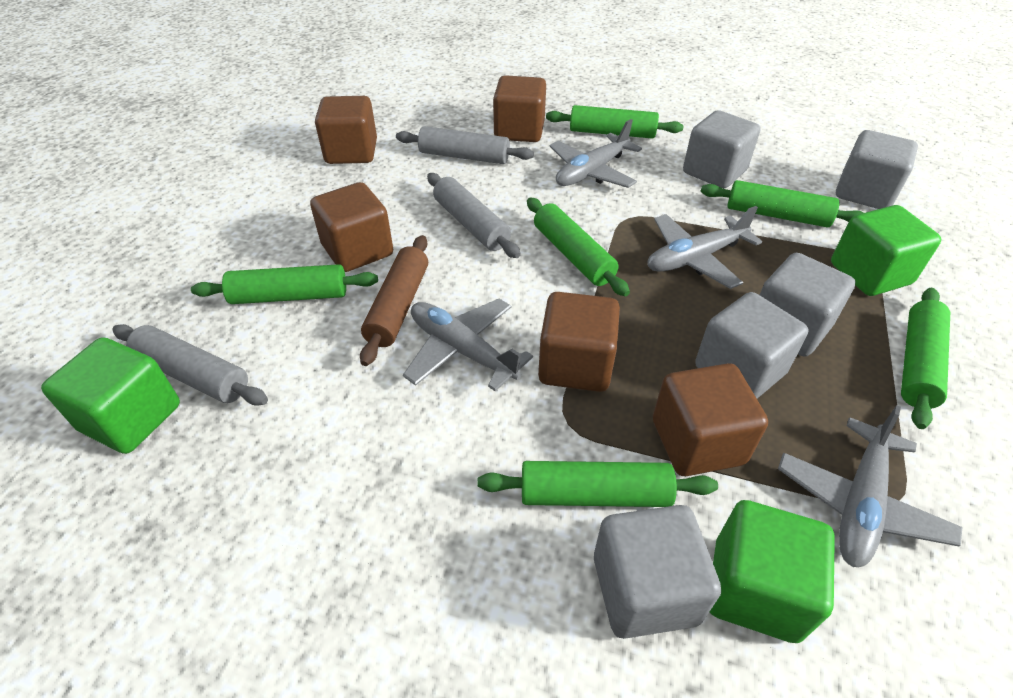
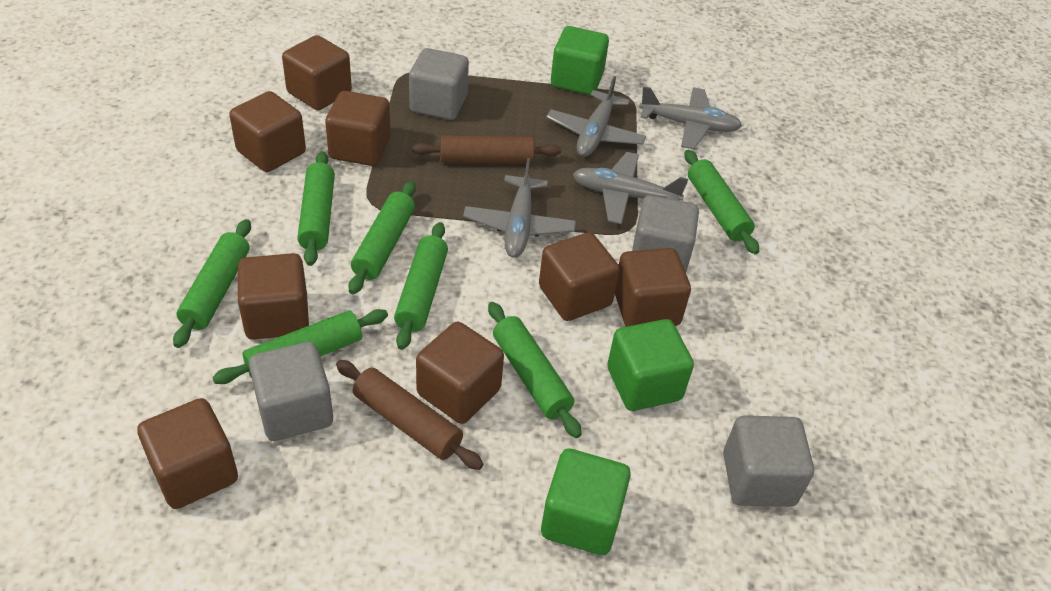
brown cube: 5 -> 8
brown rolling pin: 1 -> 2
green rolling pin: 6 -> 7
grey cube: 5 -> 4
grey rolling pin: 3 -> 0

